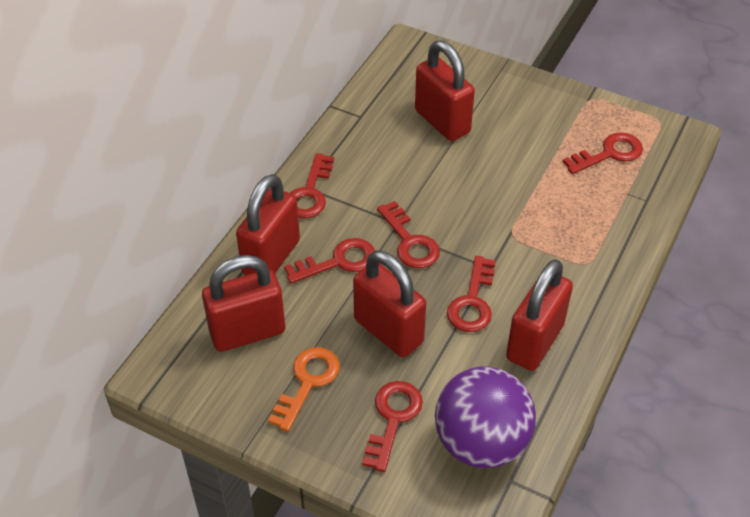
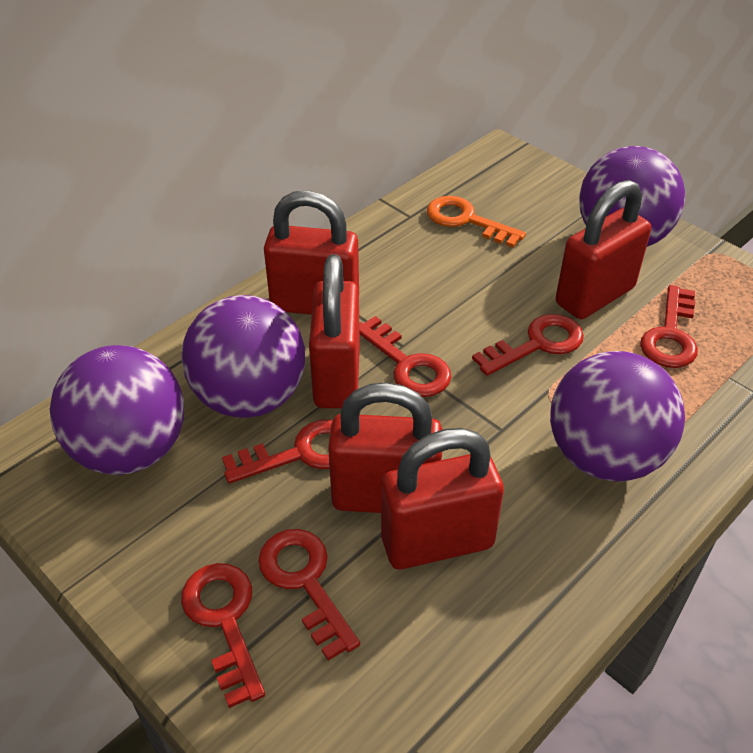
purple ball: 1 -> 4

